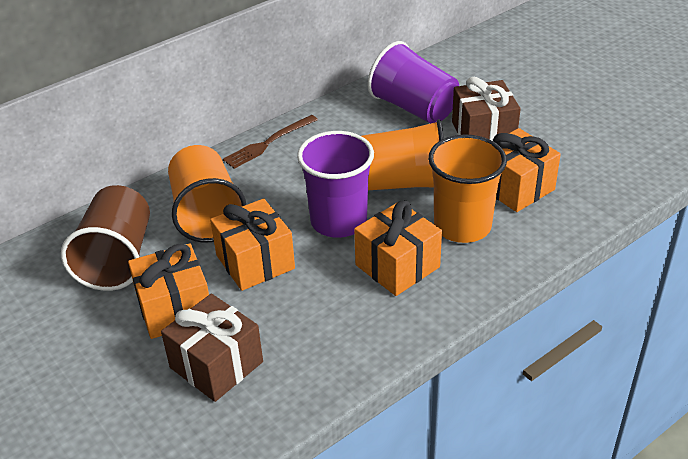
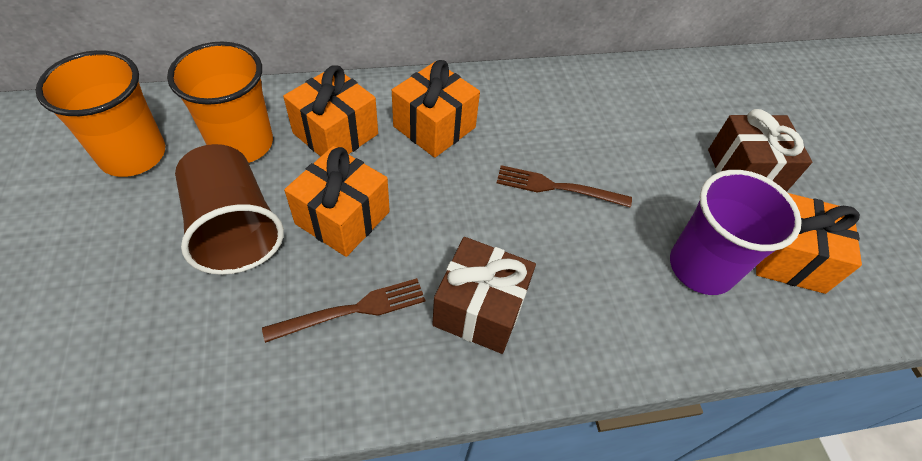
brown fork: 1 -> 2
orange cup: 3 -> 2
purple cup: 2 -> 1

